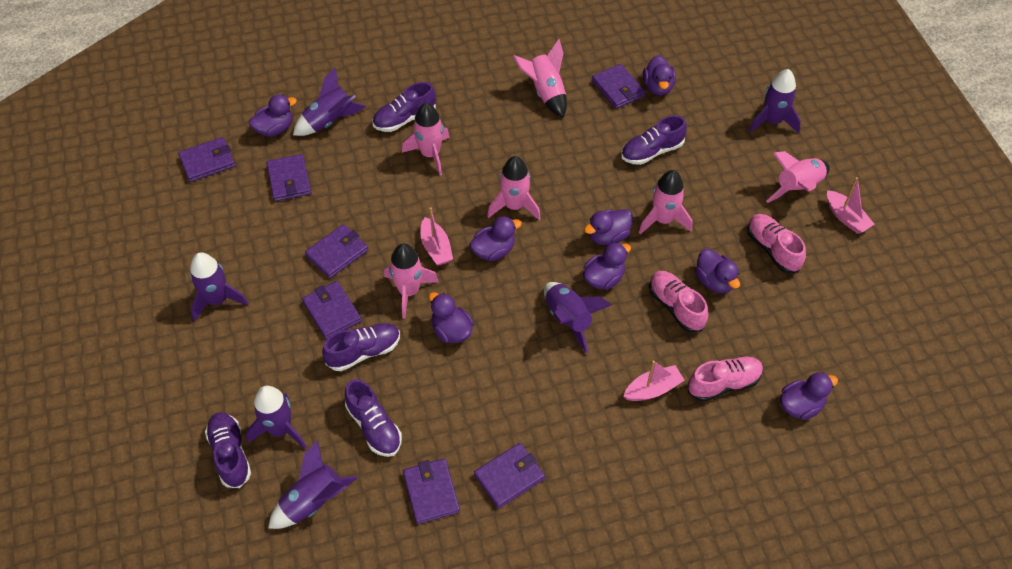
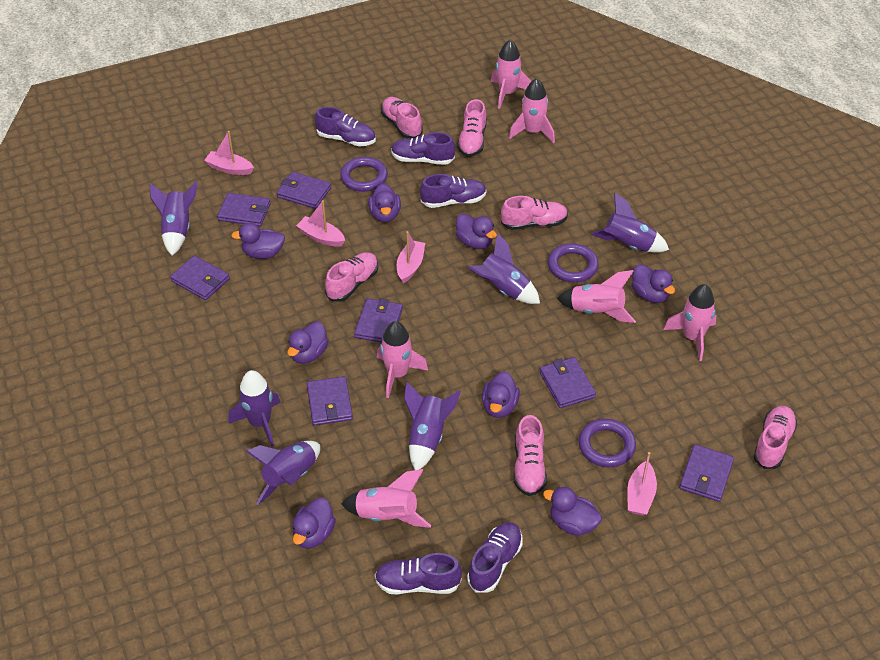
pink boat: 3 -> 4
pink shoe: 3 -> 6
purple ring: 0 -> 3

